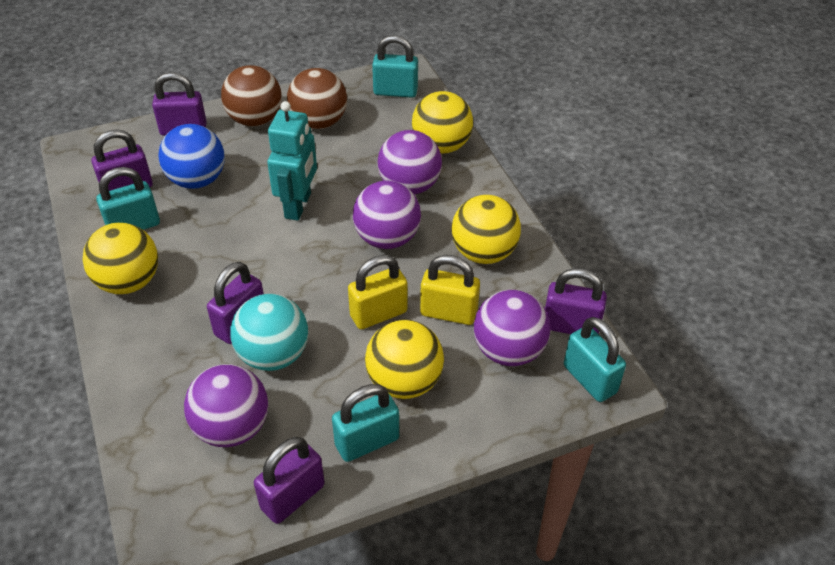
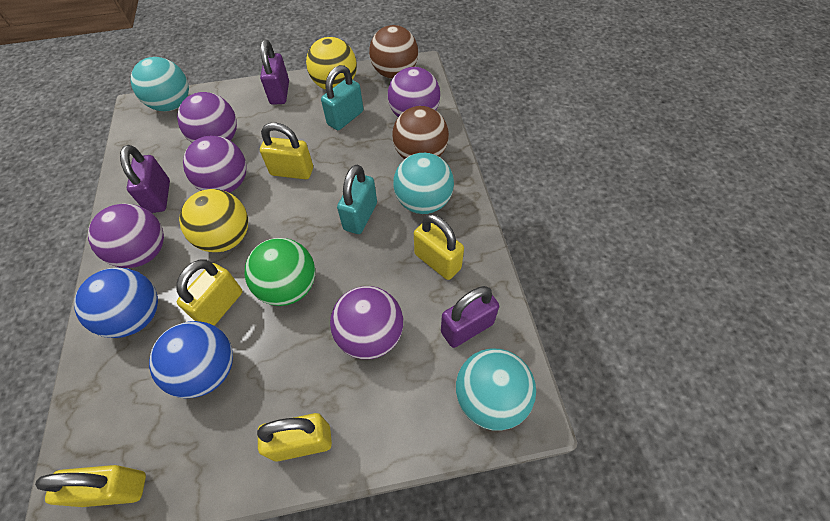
blue ball: 1 -> 2
green ball: 0 -> 1
purple ball: 4 -> 5
purple padlock: 5 -> 3
turquoise ball: 1 -> 3
turquoise padlock: 4 -> 2
turquoise robot: 1 -> 0
yellow ball: 4 -> 2
yellow padlock: 2 -> 5

